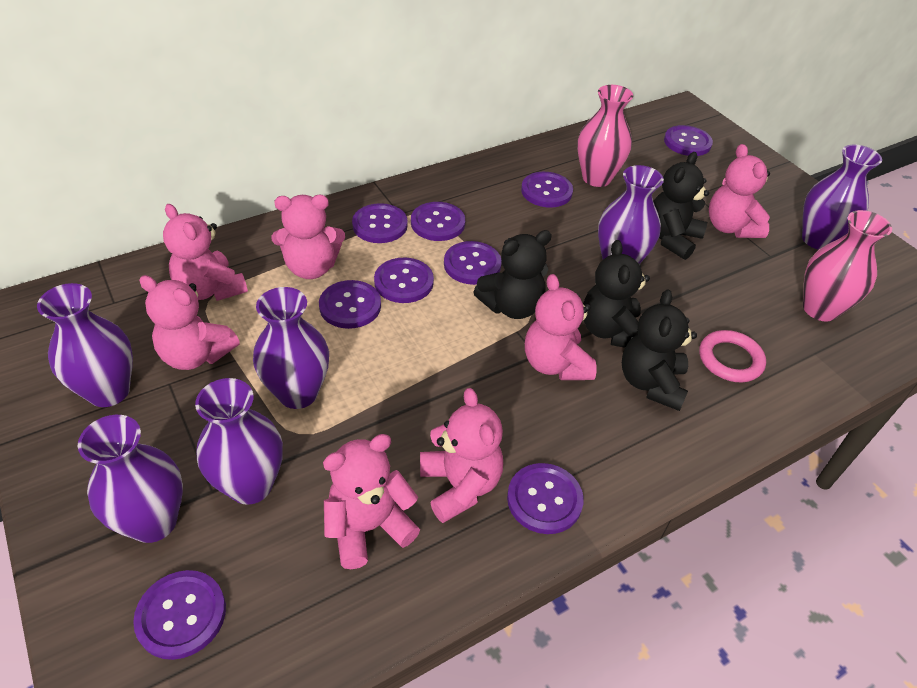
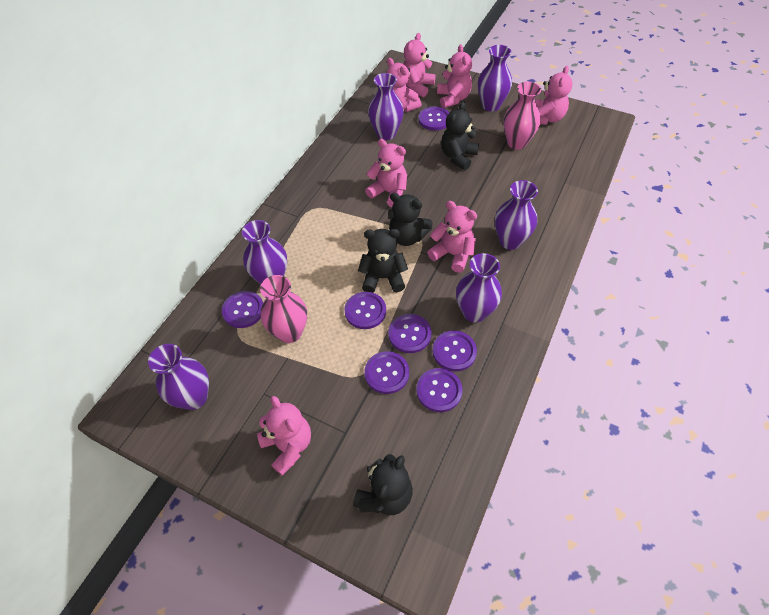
pink ring: 1 -> 0
purple button: 9 -> 7

